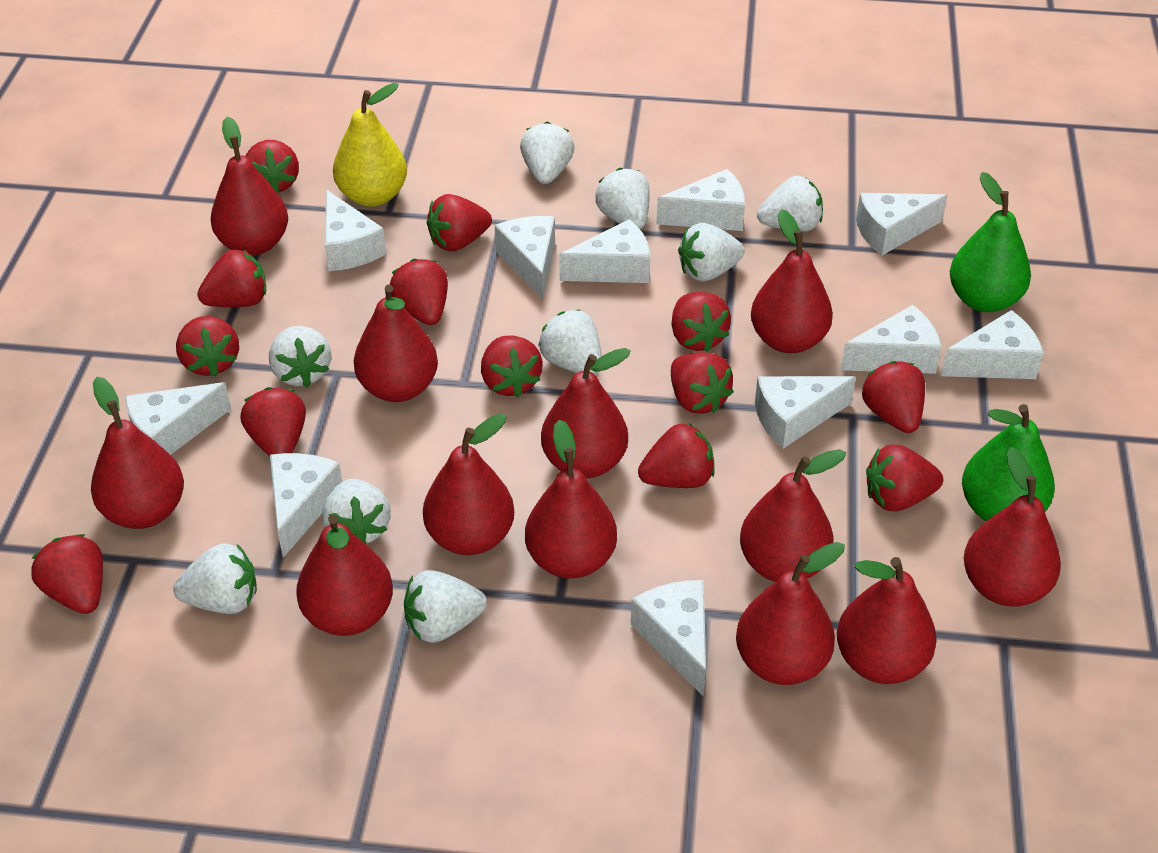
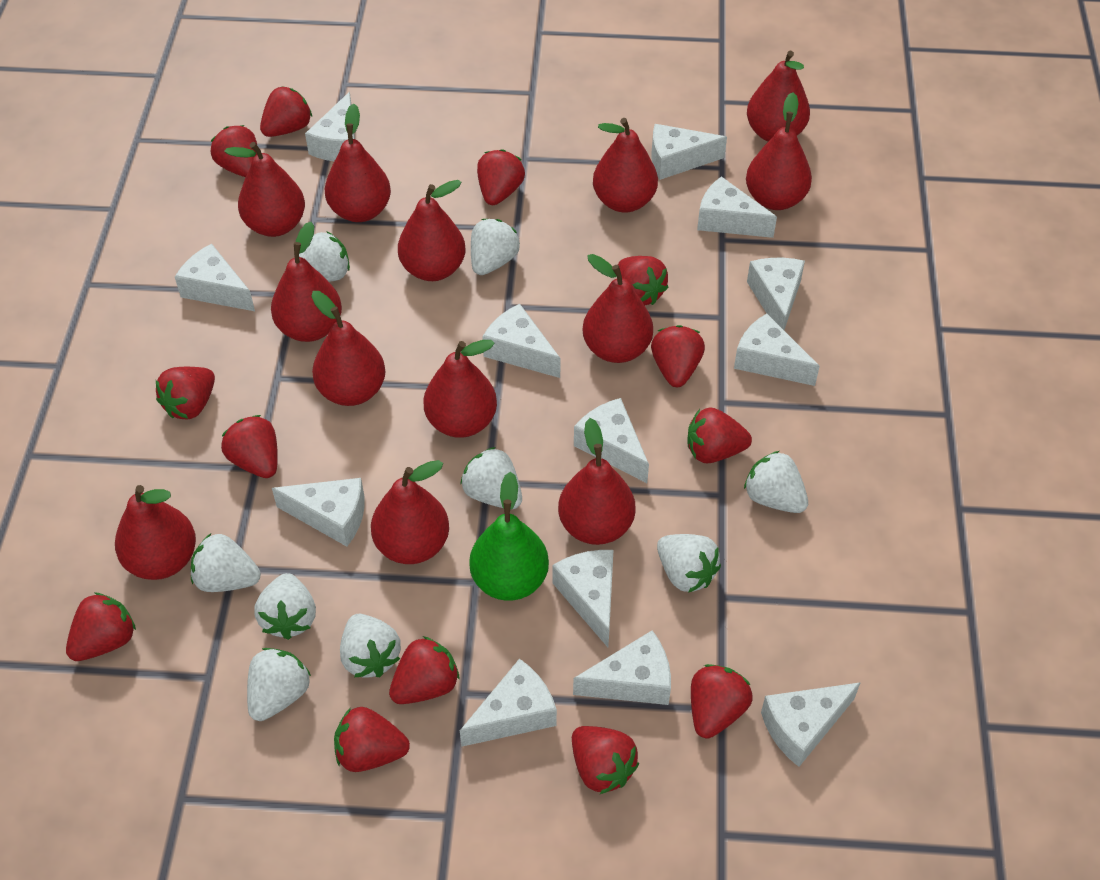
green pear: 2 -> 1
red pear: 12 -> 13
white cheese: 11 -> 13
yellow pear: 1 -> 0

